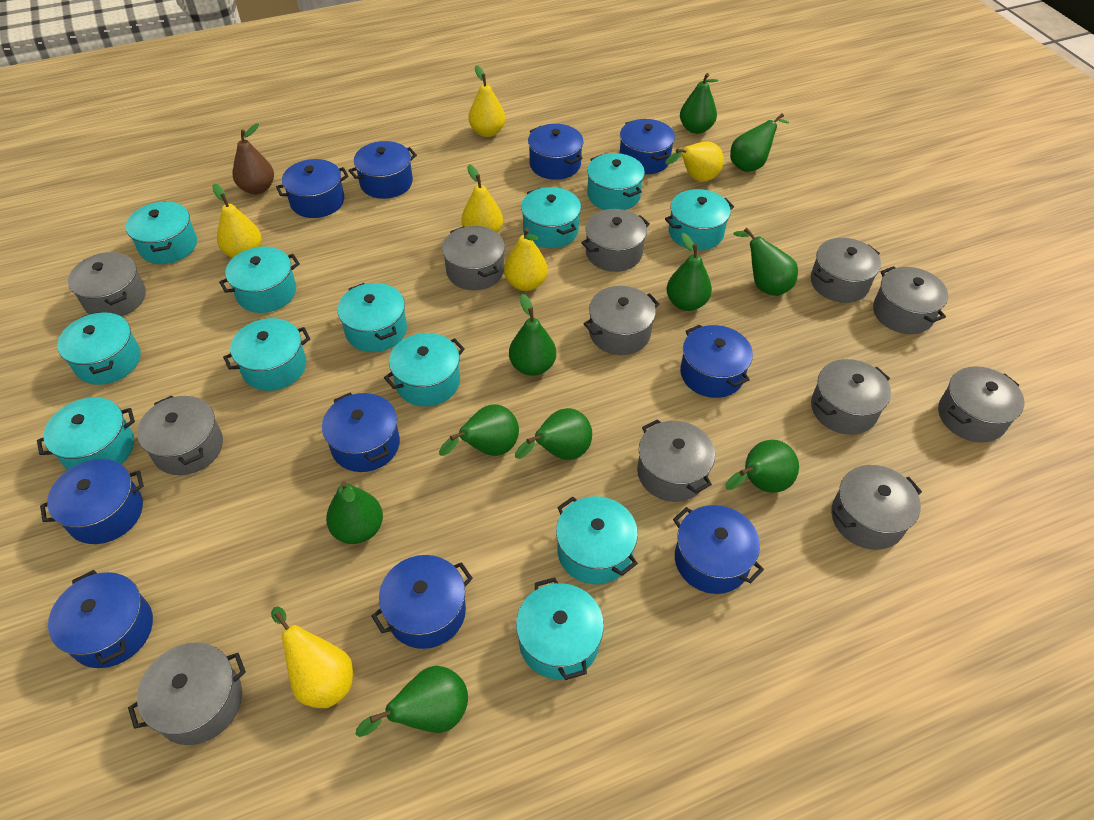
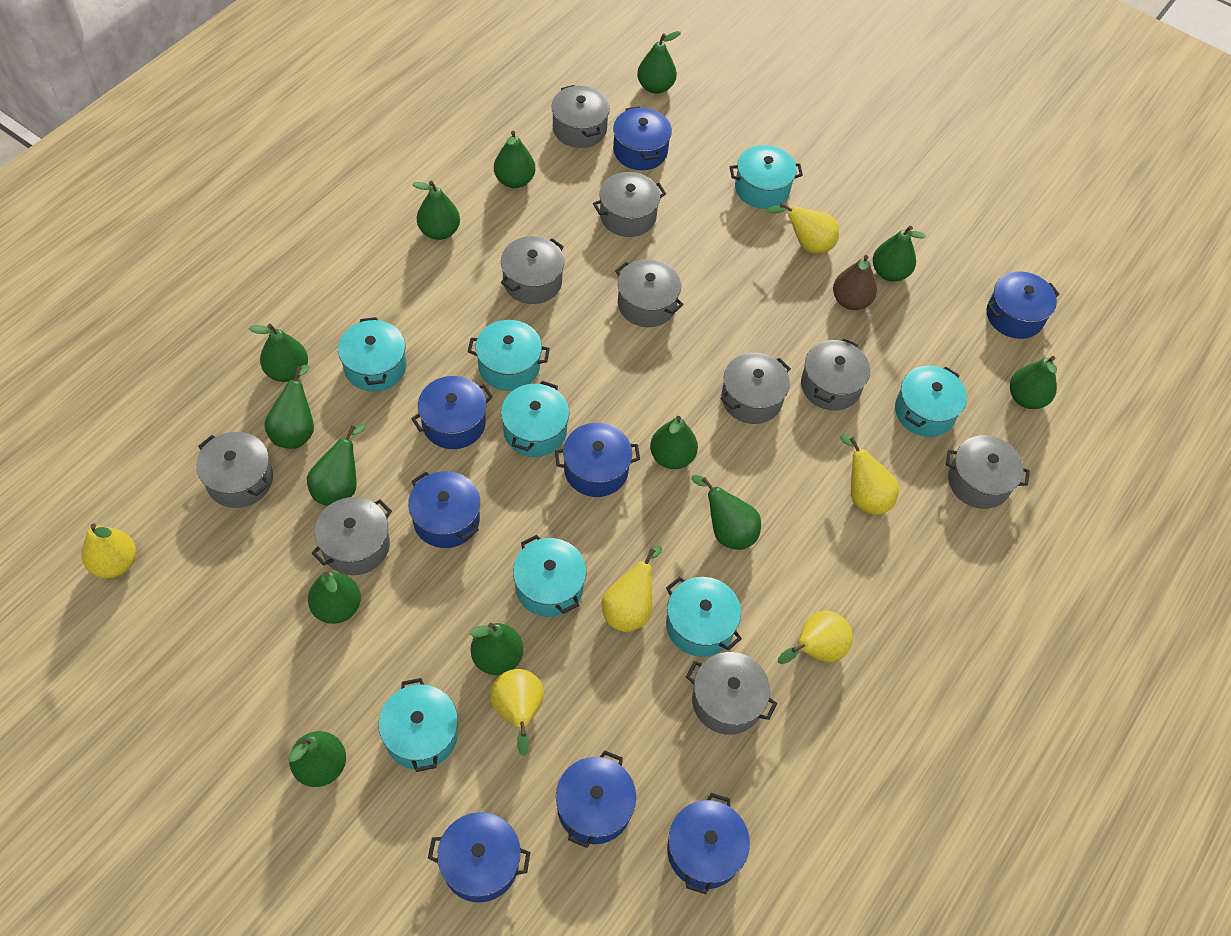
blue pot: 10 -> 8
green pear: 10 -> 13
grey pot: 12 -> 10
turquoise pot: 12 -> 8

